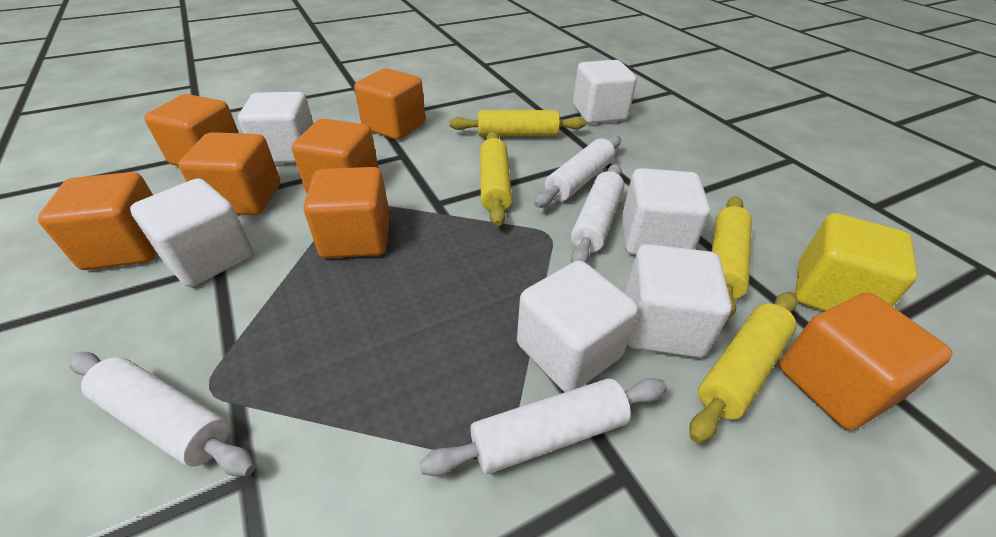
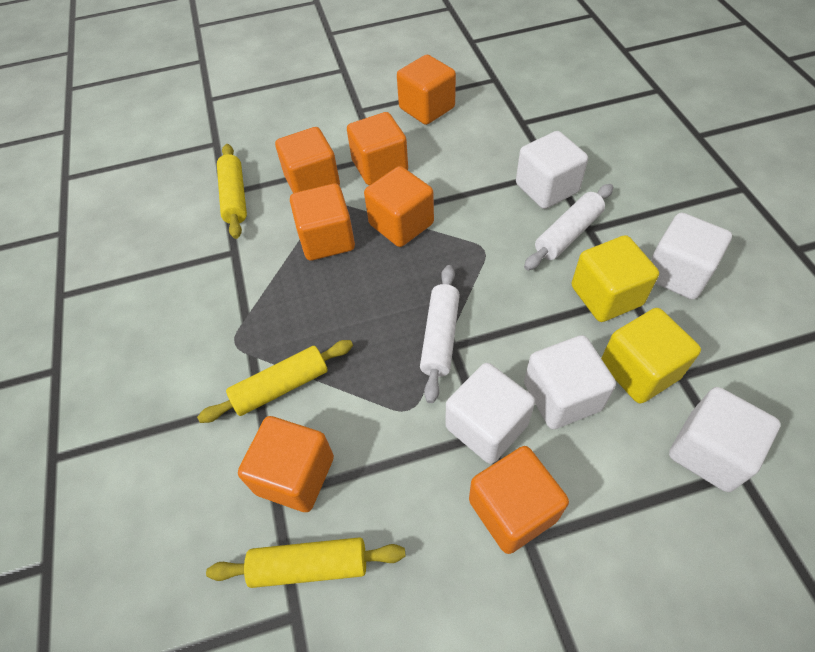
white cube: 6 -> 5
white rolling pin: 4 -> 2
yellow cube: 1 -> 2
yellow rolling pin: 4 -> 3

